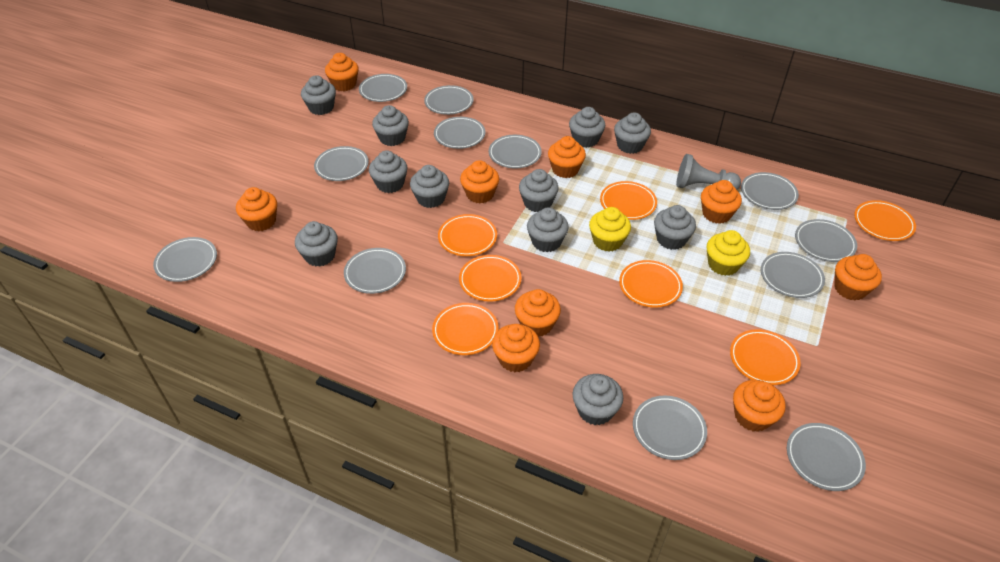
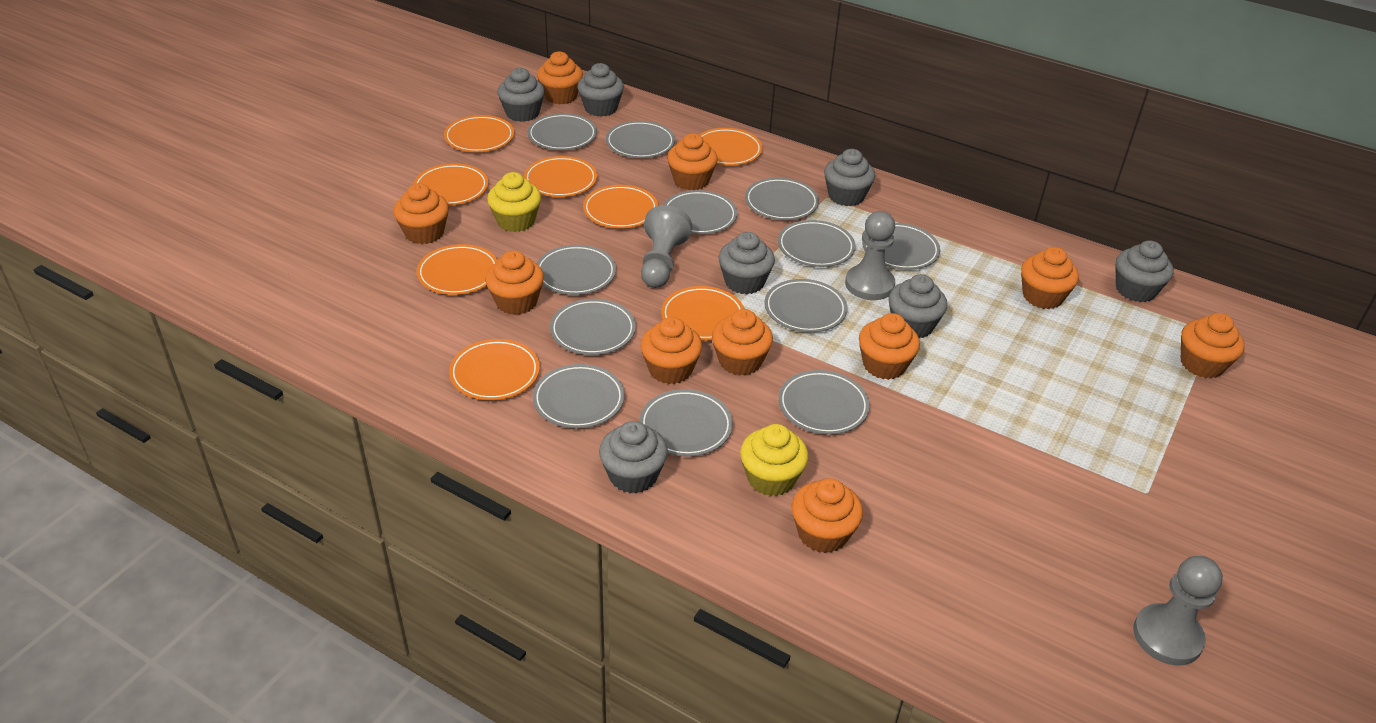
grey cupcake: 11 -> 7
grey pawn: 1 -> 3
orange cupcake: 9 -> 10
orange plate: 7 -> 8

